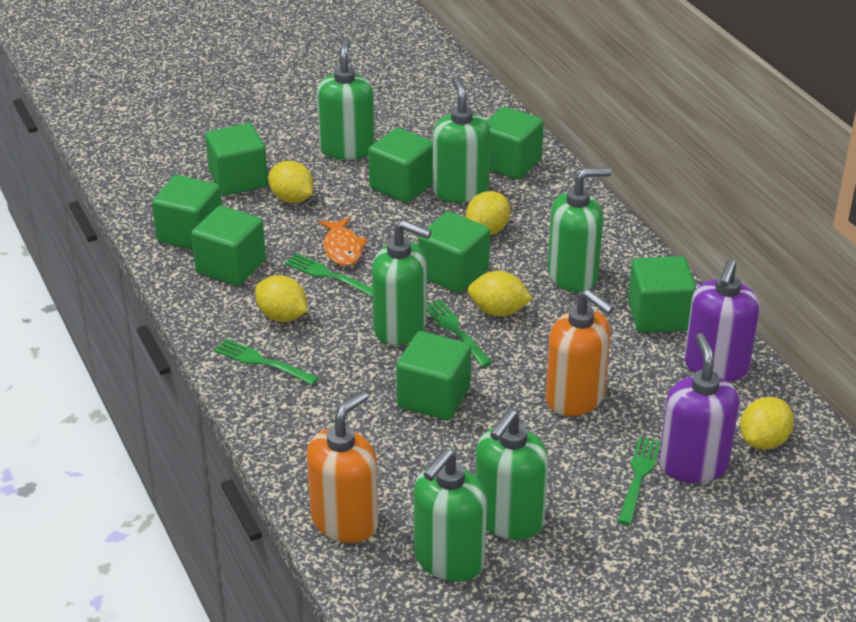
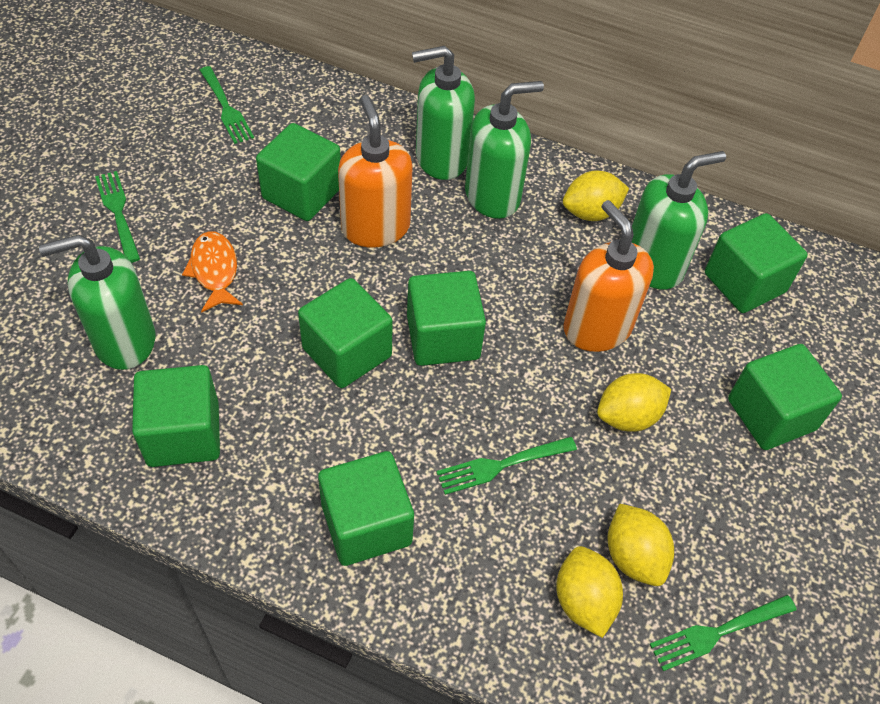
green cube: 8 -> 7
green soap dispenser: 6 -> 4
purple soap dispenser: 2 -> 0
yellow lemon: 5 -> 4

